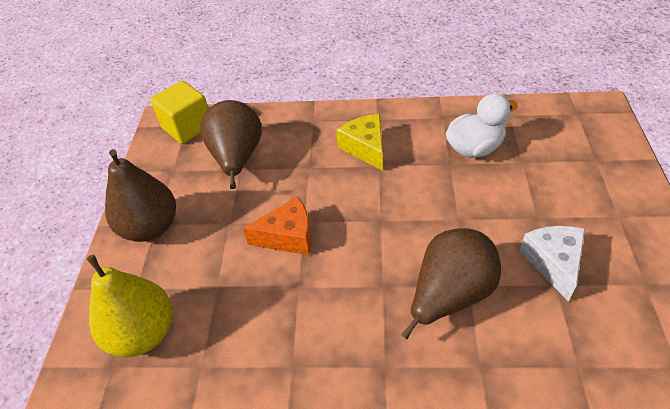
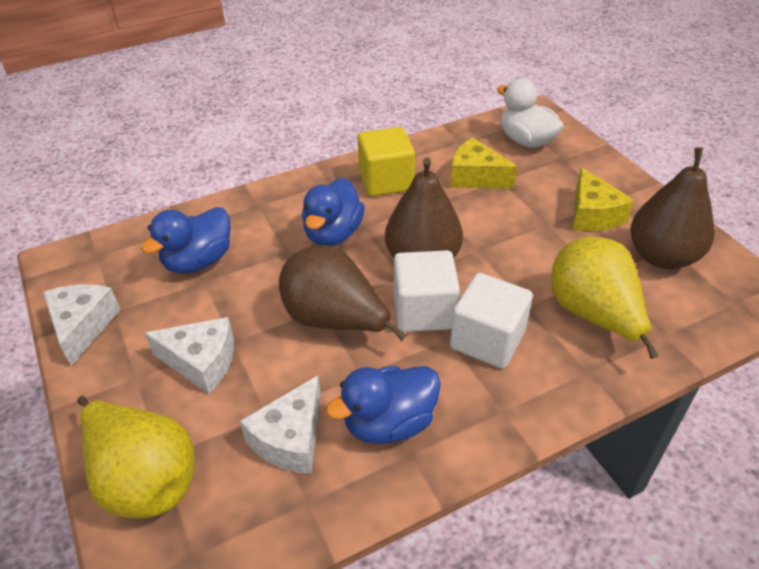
blue duck: 0 -> 3
orange cheese: 1 -> 0
white cheese: 1 -> 3
white cube: 0 -> 2
yellow cheese: 1 -> 2
yellow pear: 1 -> 2

